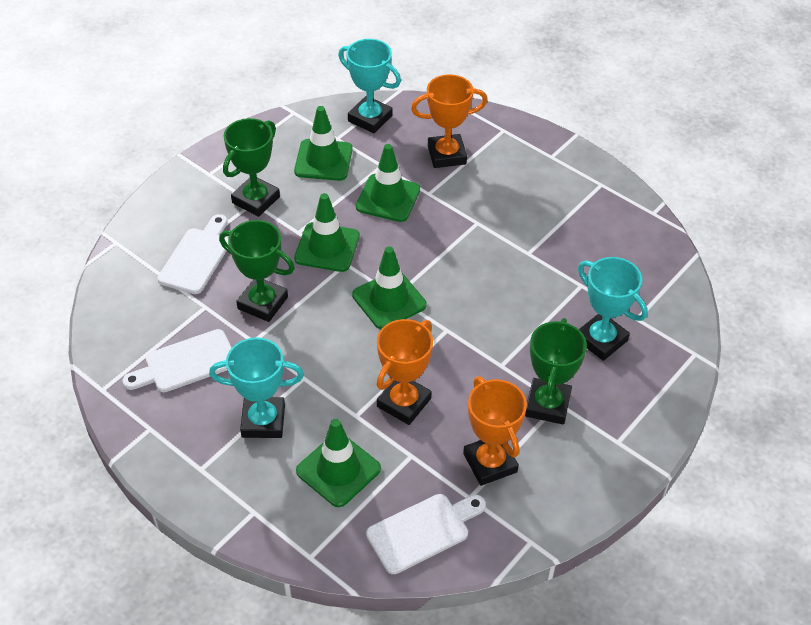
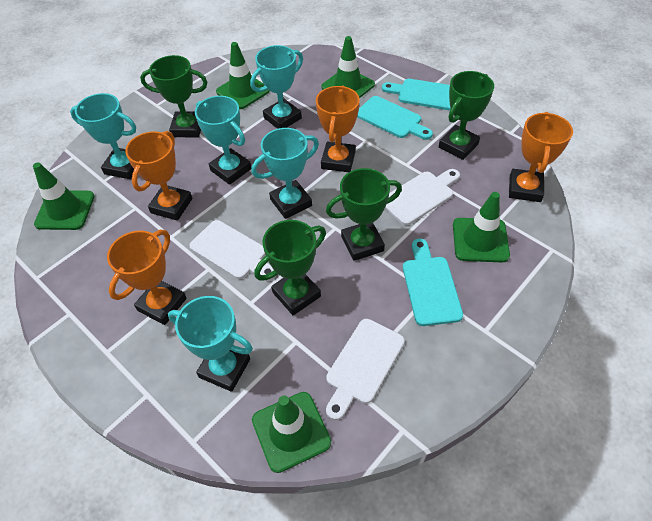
green trophy: 3 -> 4
orange trophy: 3 -> 4
turquoise cutting board: 0 -> 3
turquoise trophy: 3 -> 5

